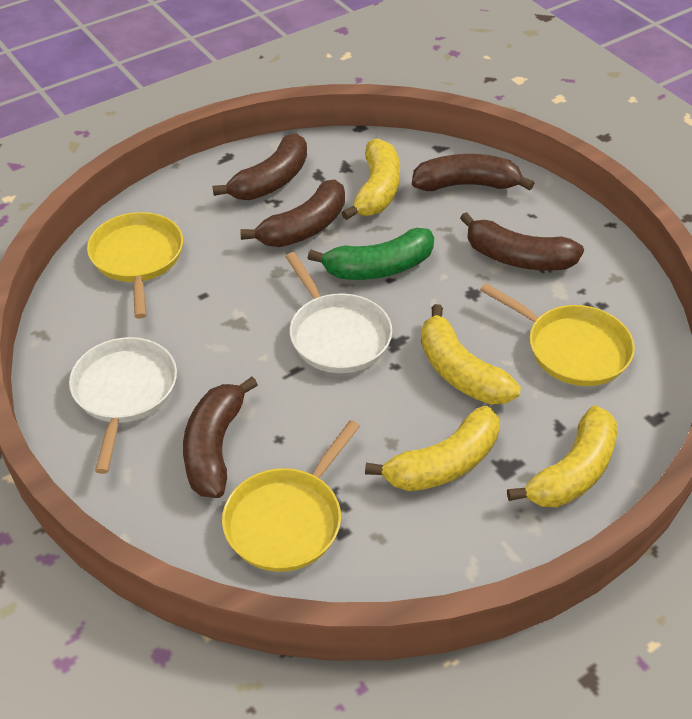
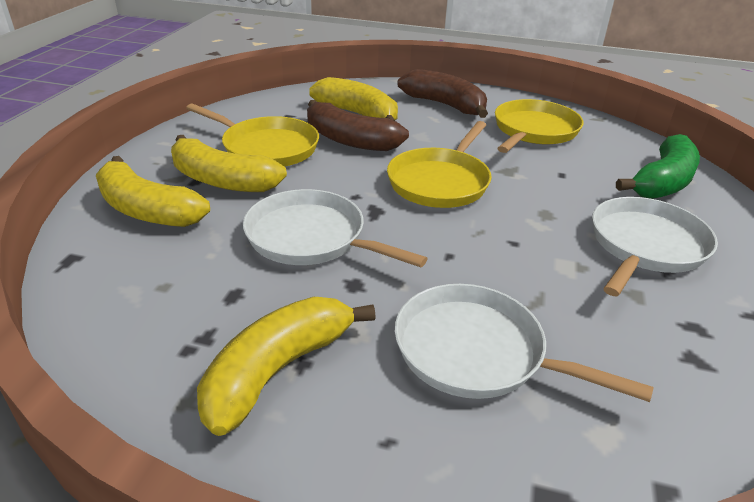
brown banana: 5 -> 2
white pan: 2 -> 3

